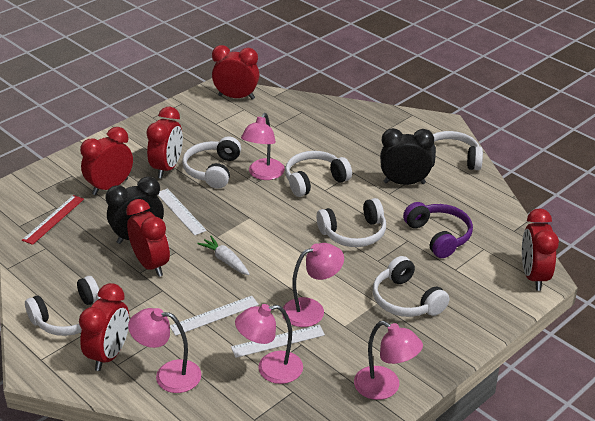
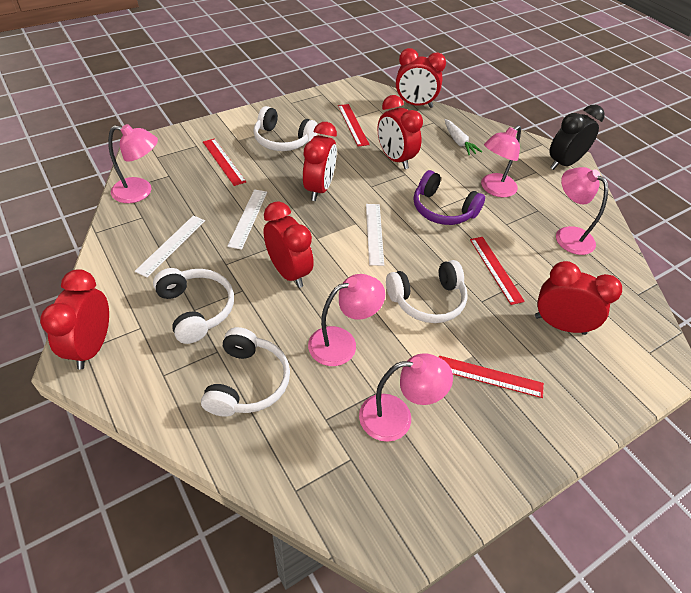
black clock: 2 -> 1
red ruler: 1 -> 4
white headphones: 6 -> 4

